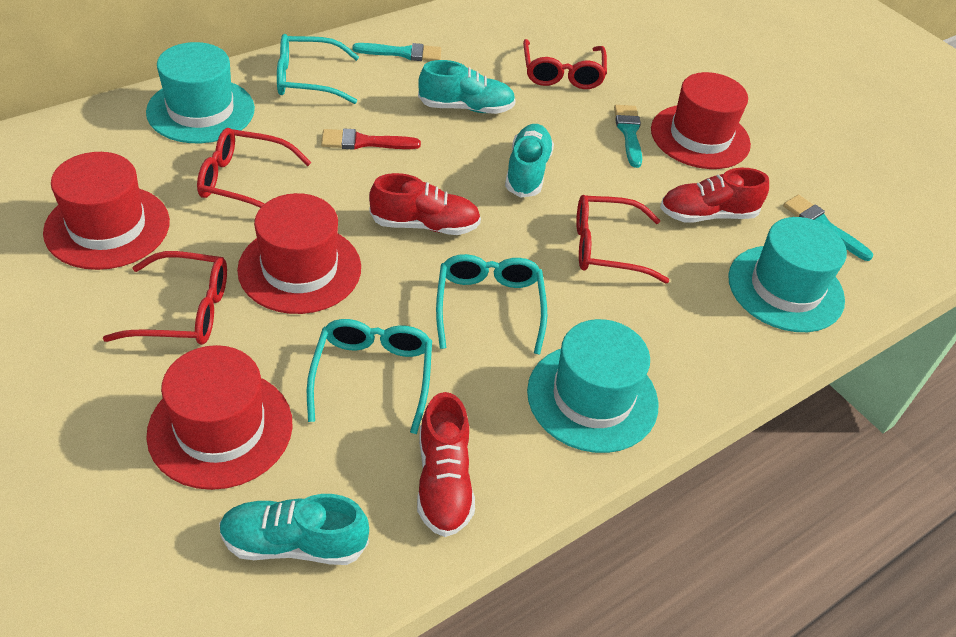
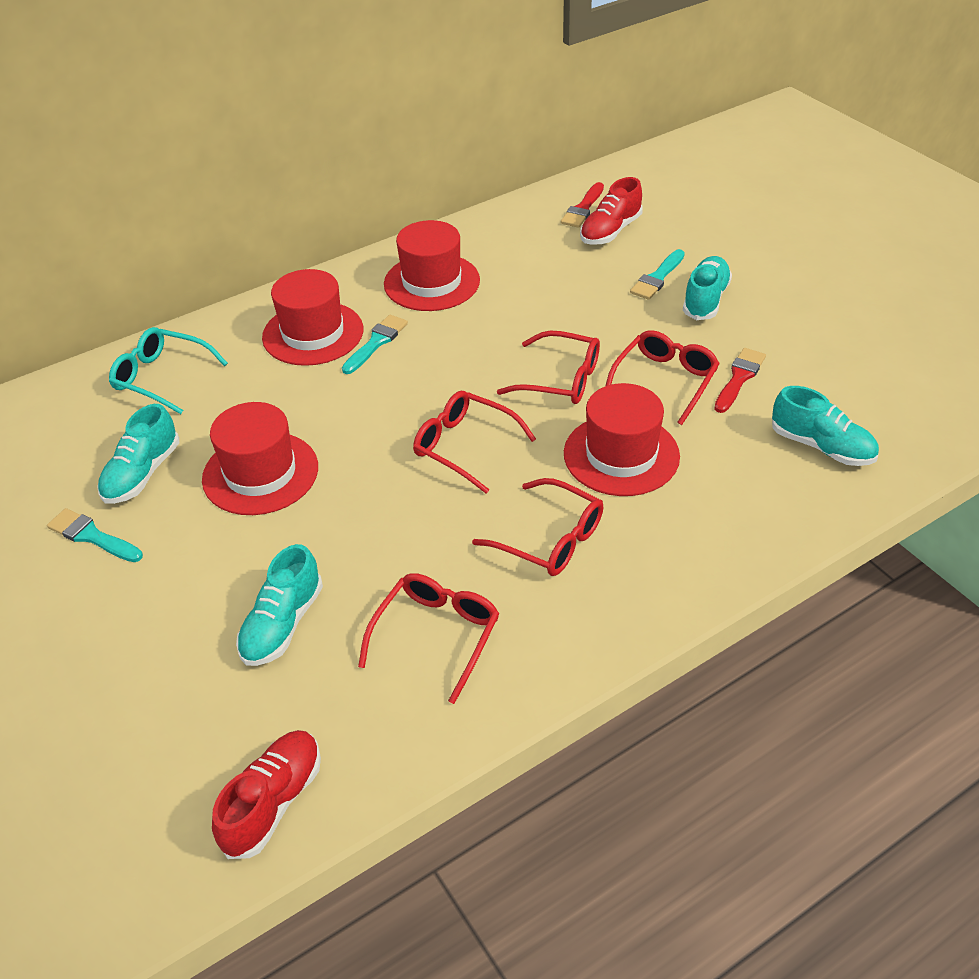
red brush: 1 -> 2
red glasses: 4 -> 5
red shoe: 3 -> 2
turquoise glasses: 3 -> 1
turquoise hat: 3 -> 0
turquoise shoe: 3 -> 4

